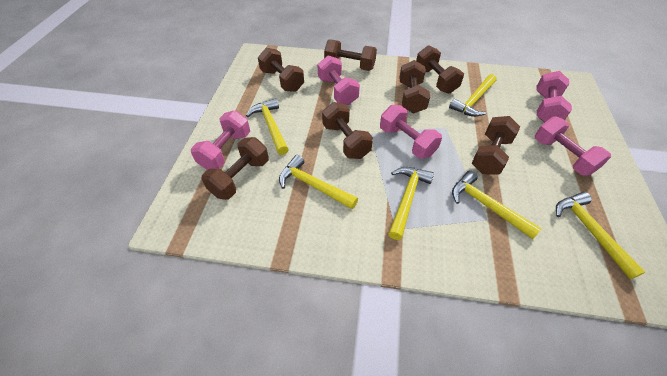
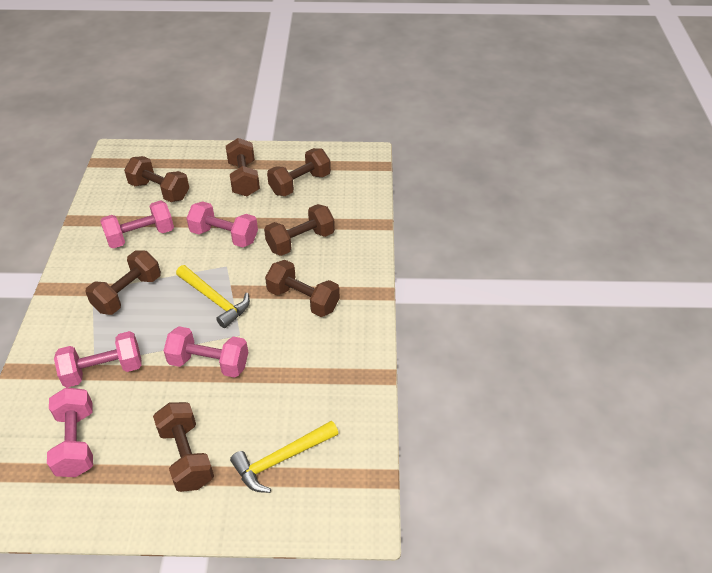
yellow hammer: 6 -> 2

